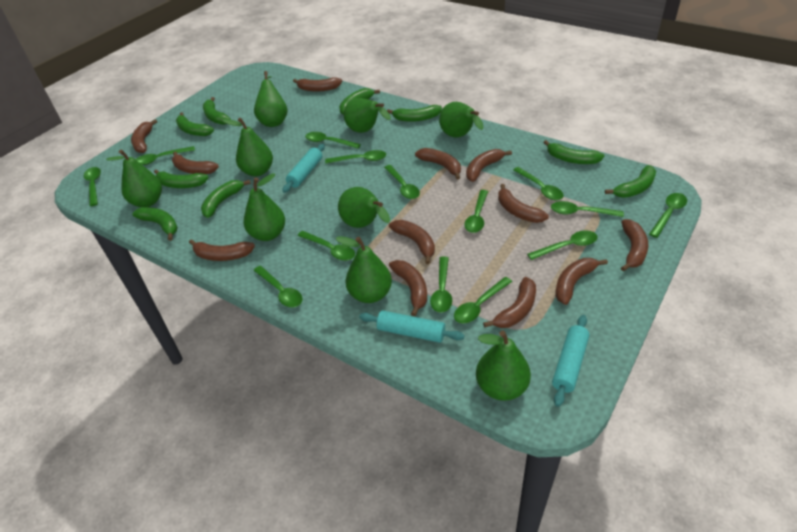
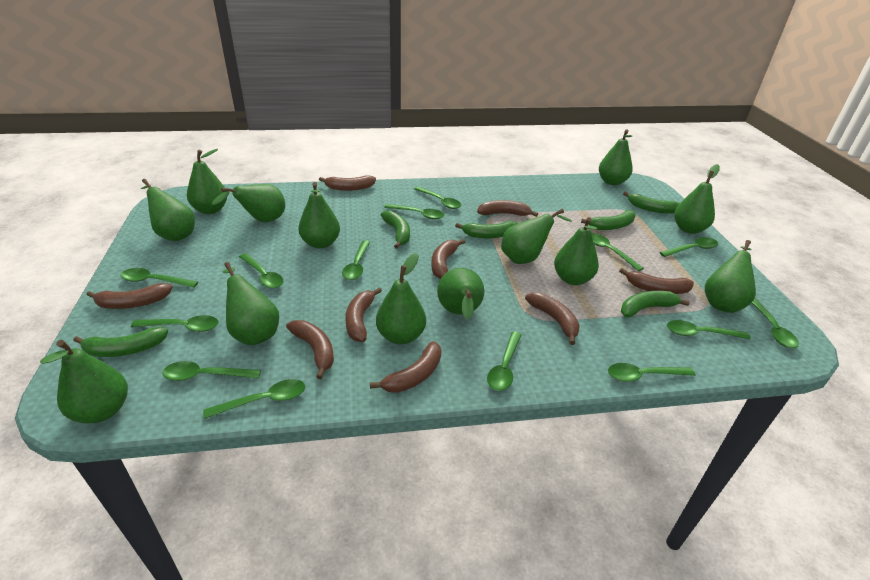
brown banana: 12 -> 9
green banana: 9 -> 6
green pear: 9 -> 13
turquoise rolling pin: 3 -> 0

